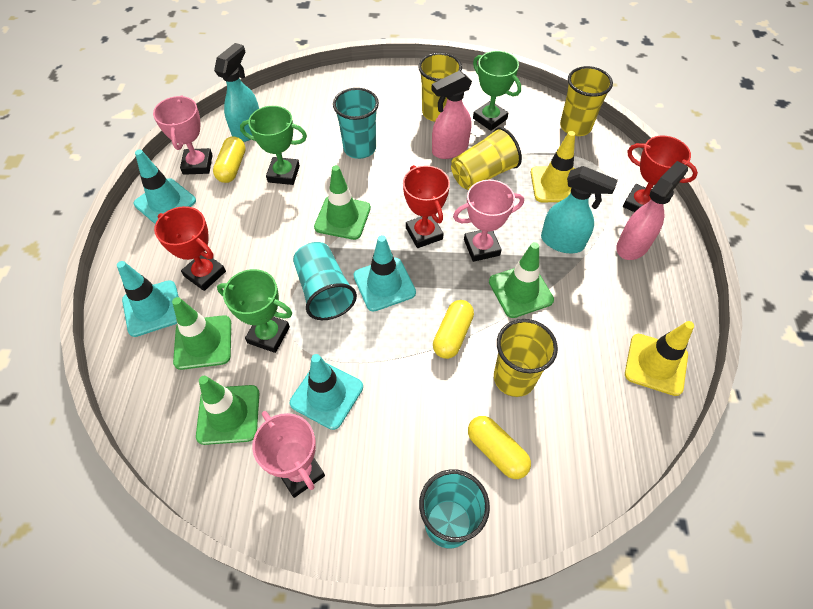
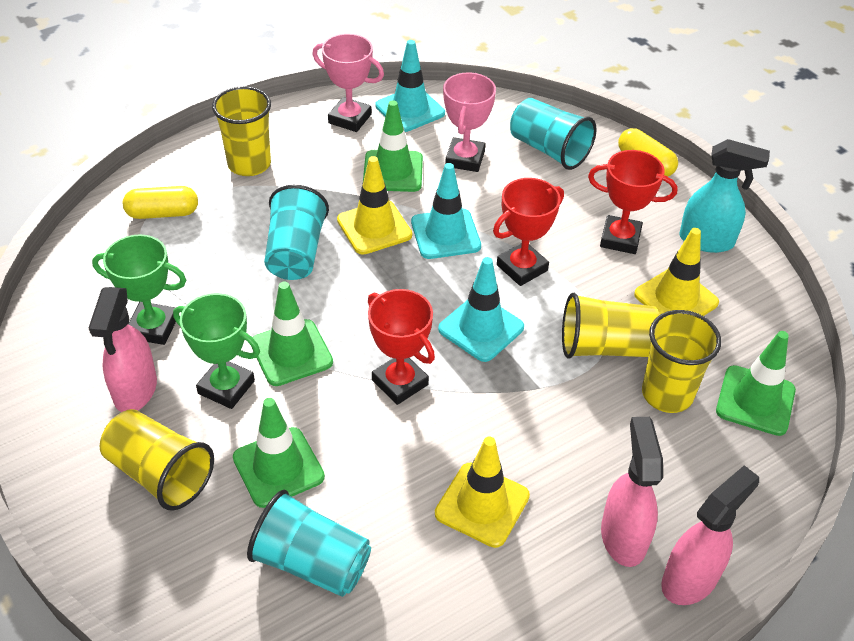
green trophy: 3 -> 2
pink spray bottle: 2 -> 3
pink trophy: 3 -> 2
turquoise spray bottle: 2 -> 1
turquoise traffic cone: 4 -> 3
yellow capsule: 3 -> 2
yellow traffic cone: 2 -> 3

